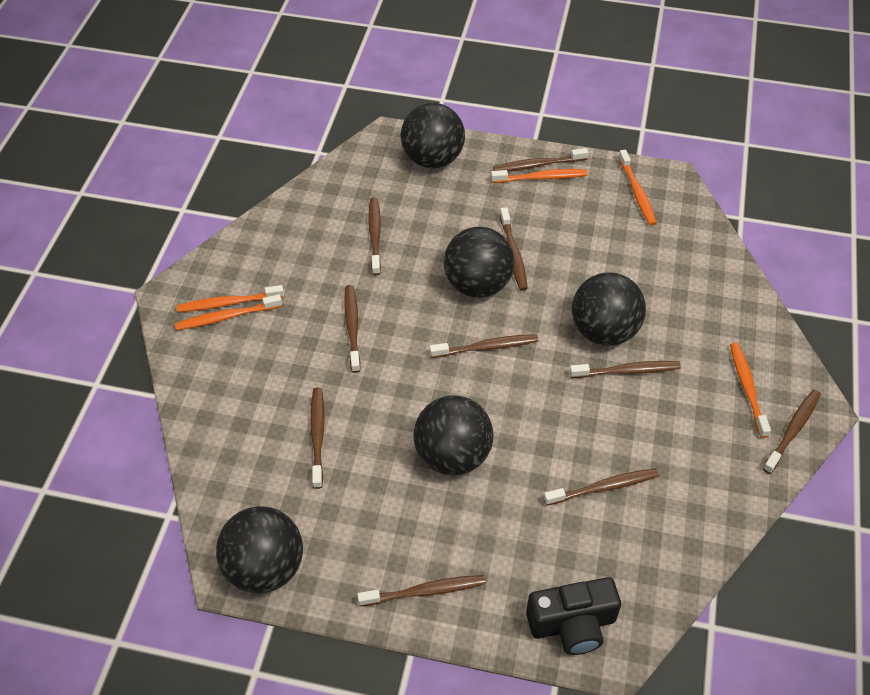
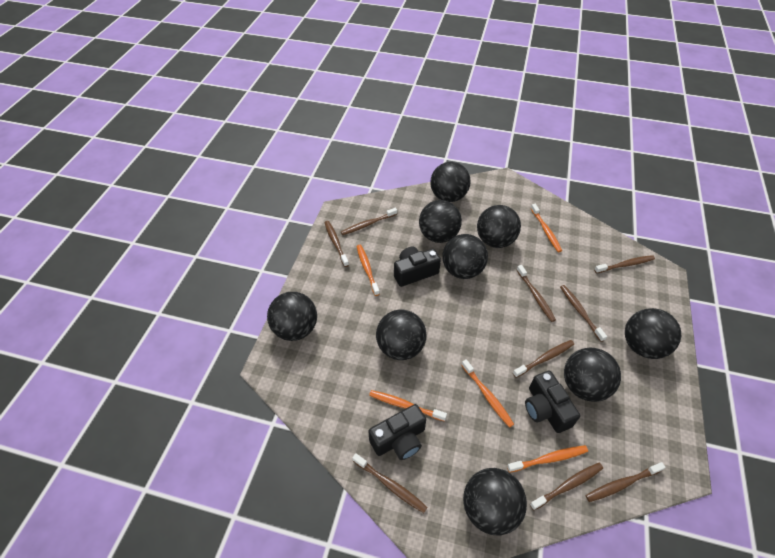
black ball: 5 -> 9
black camera: 1 -> 3
brown toothbrush: 10 -> 9

